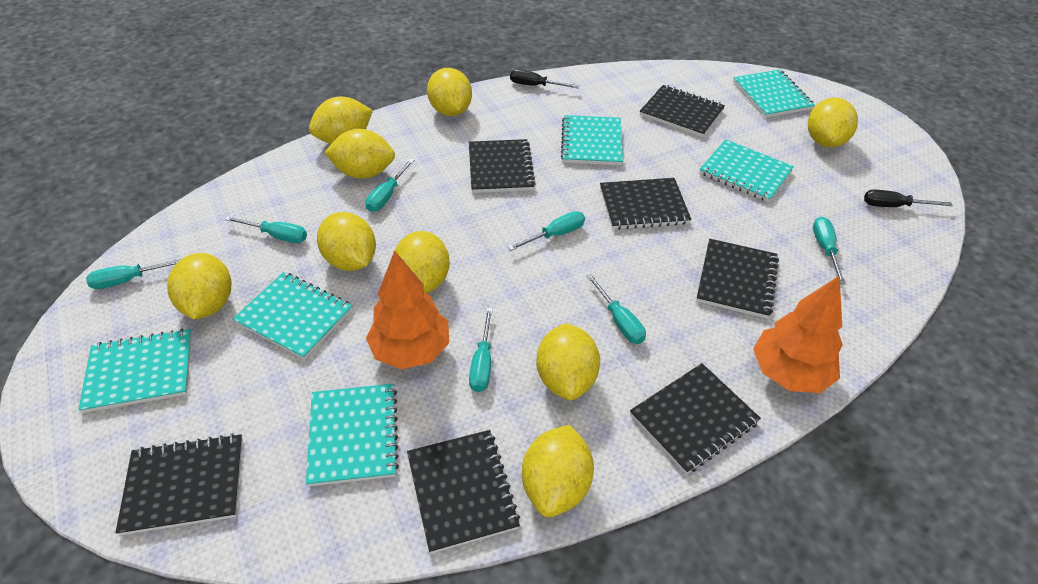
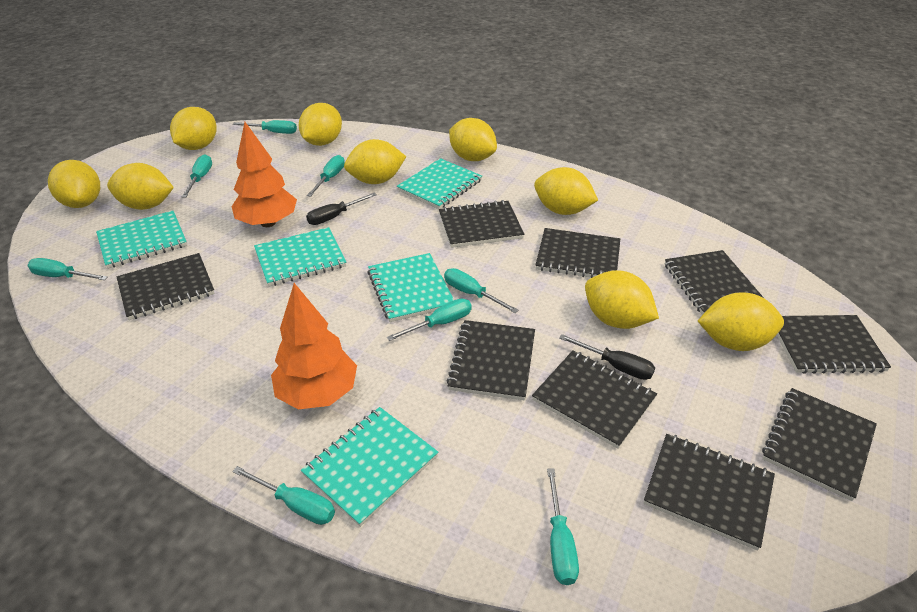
black notebook: 7 -> 9
turquoise notebook: 6 -> 5
turquoise screwdriver: 7 -> 8

